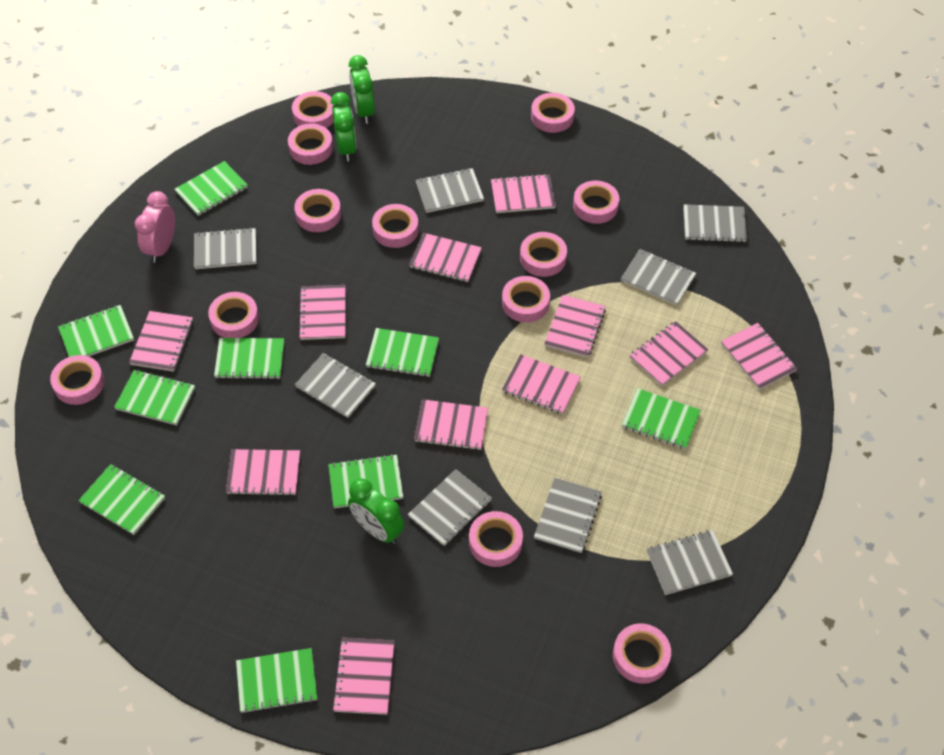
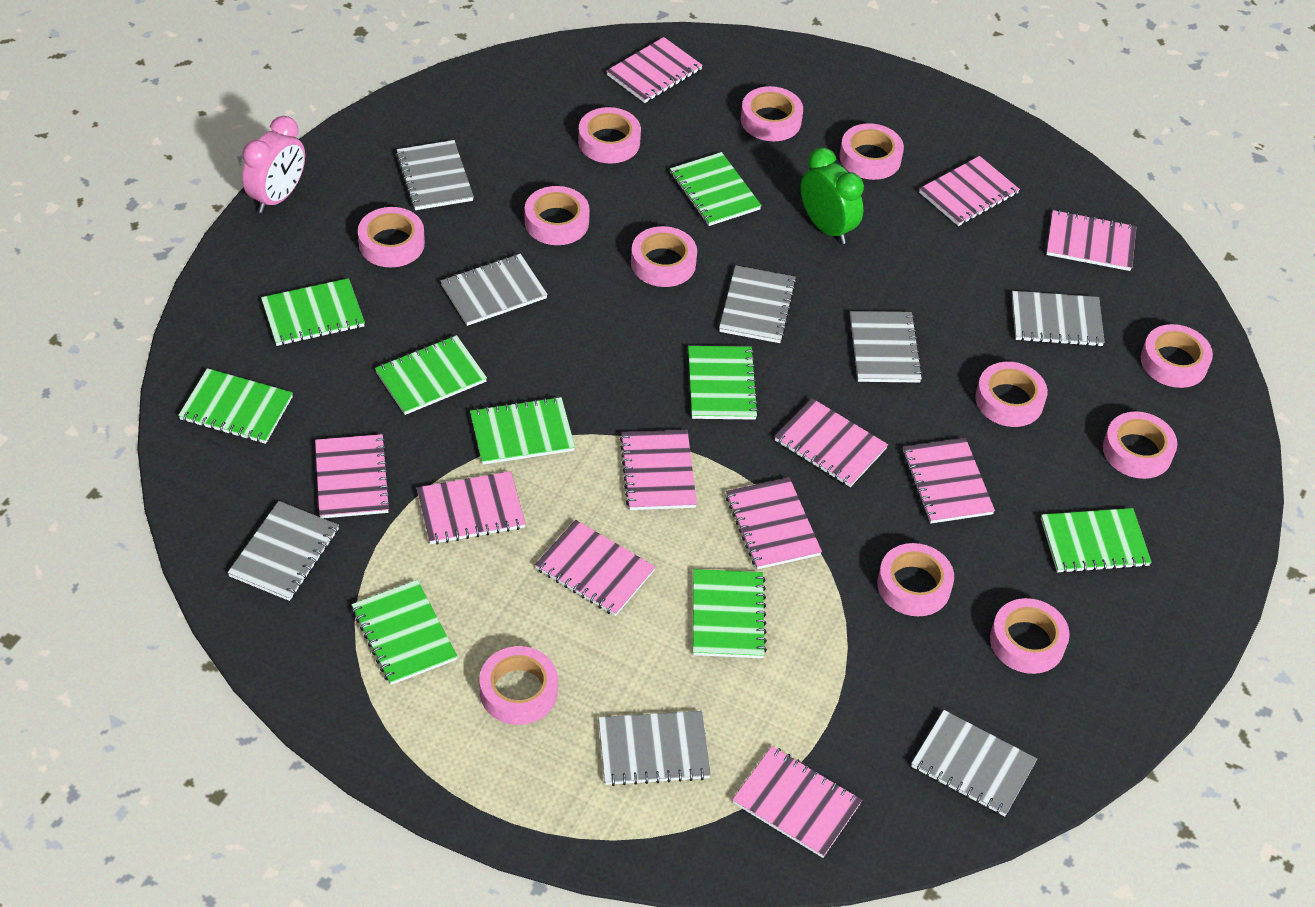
green clock: 3 -> 1

